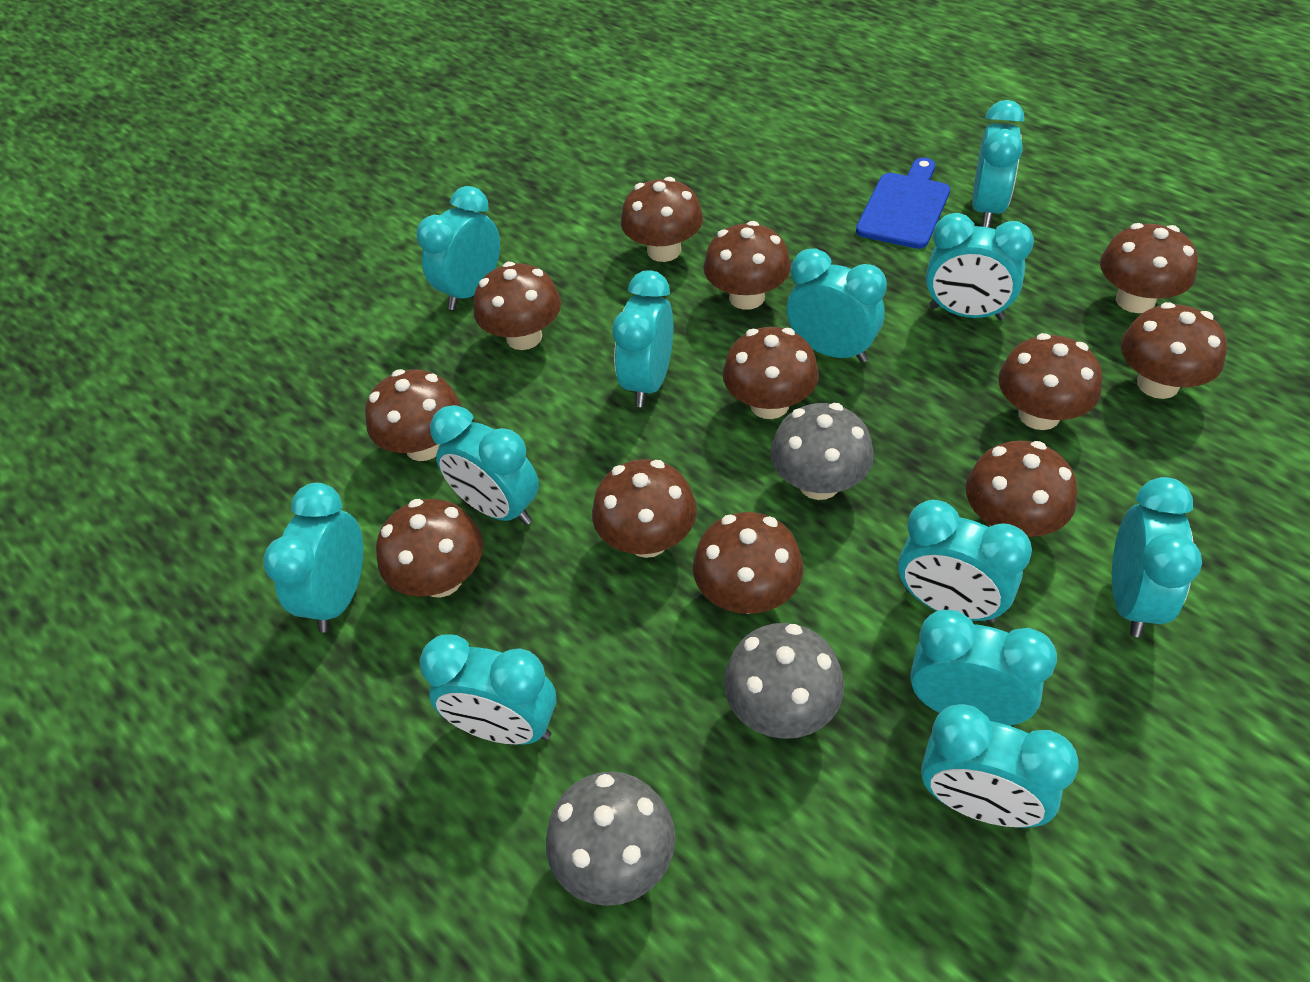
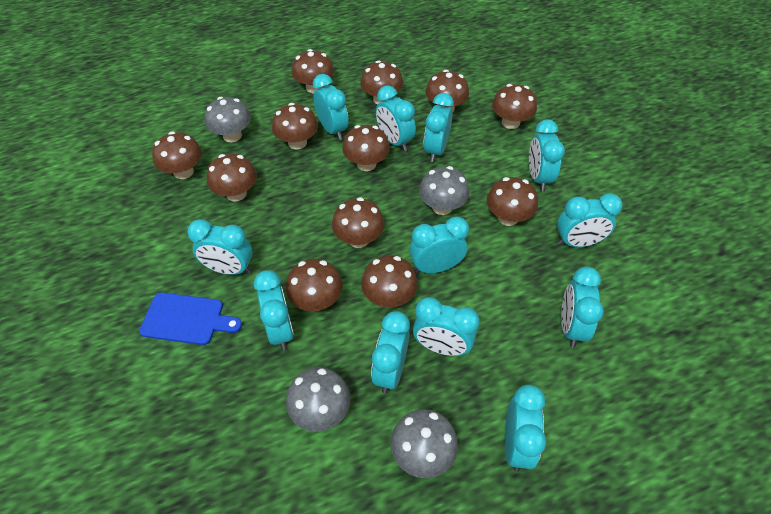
grey mushroom: 3 -> 4

